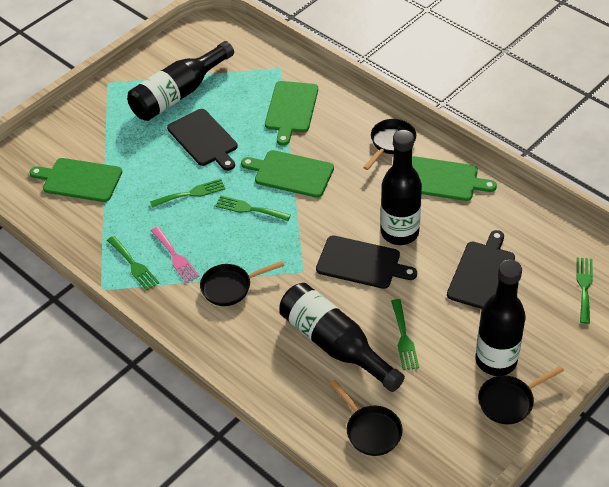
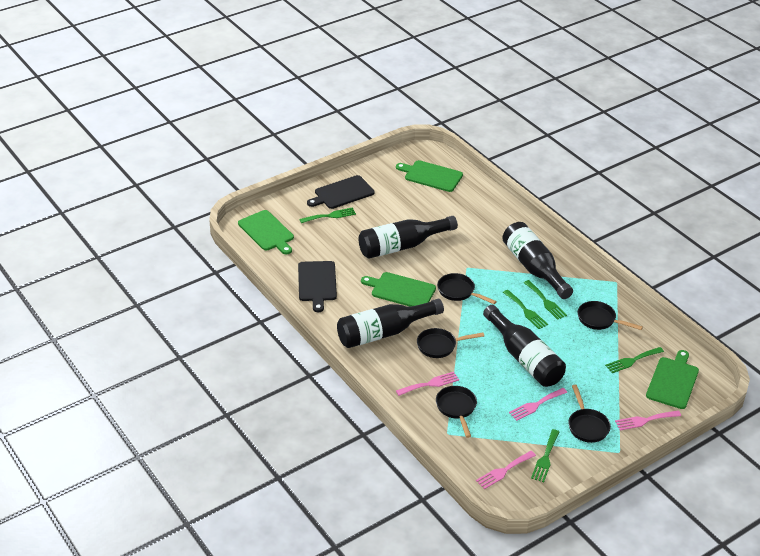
black cutting board: 3 -> 2
black pan: 4 -> 5
pink fork: 1 -> 4

